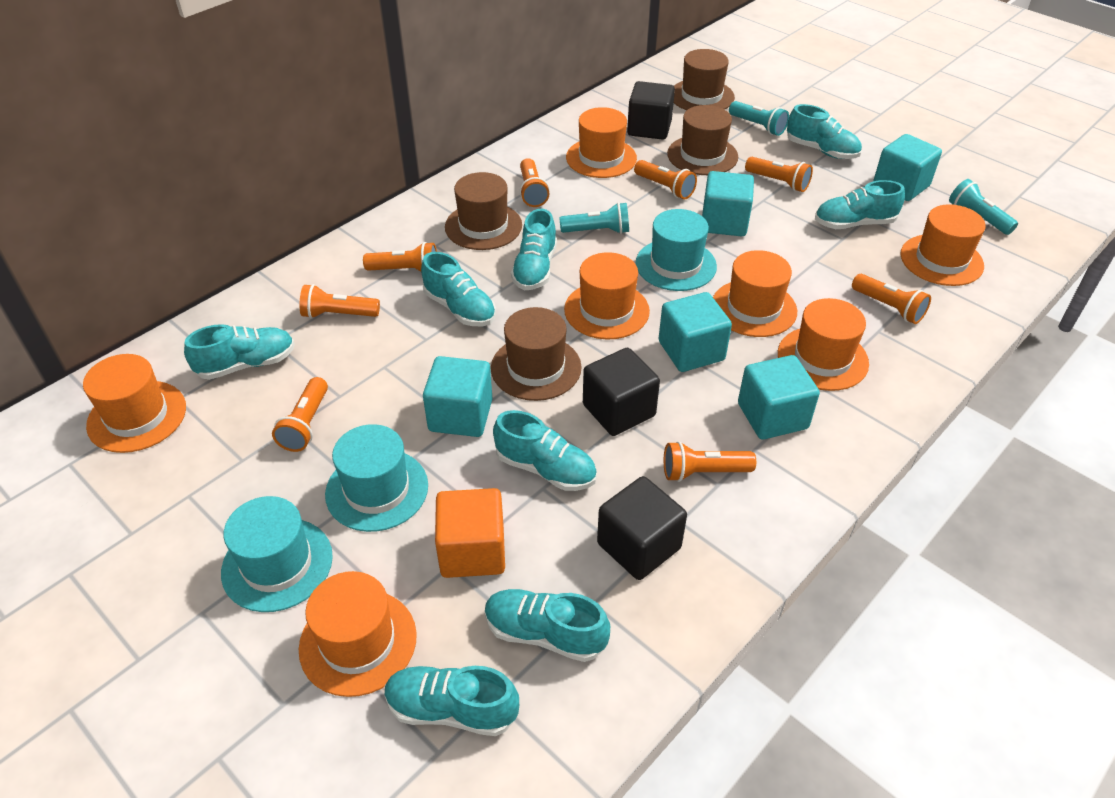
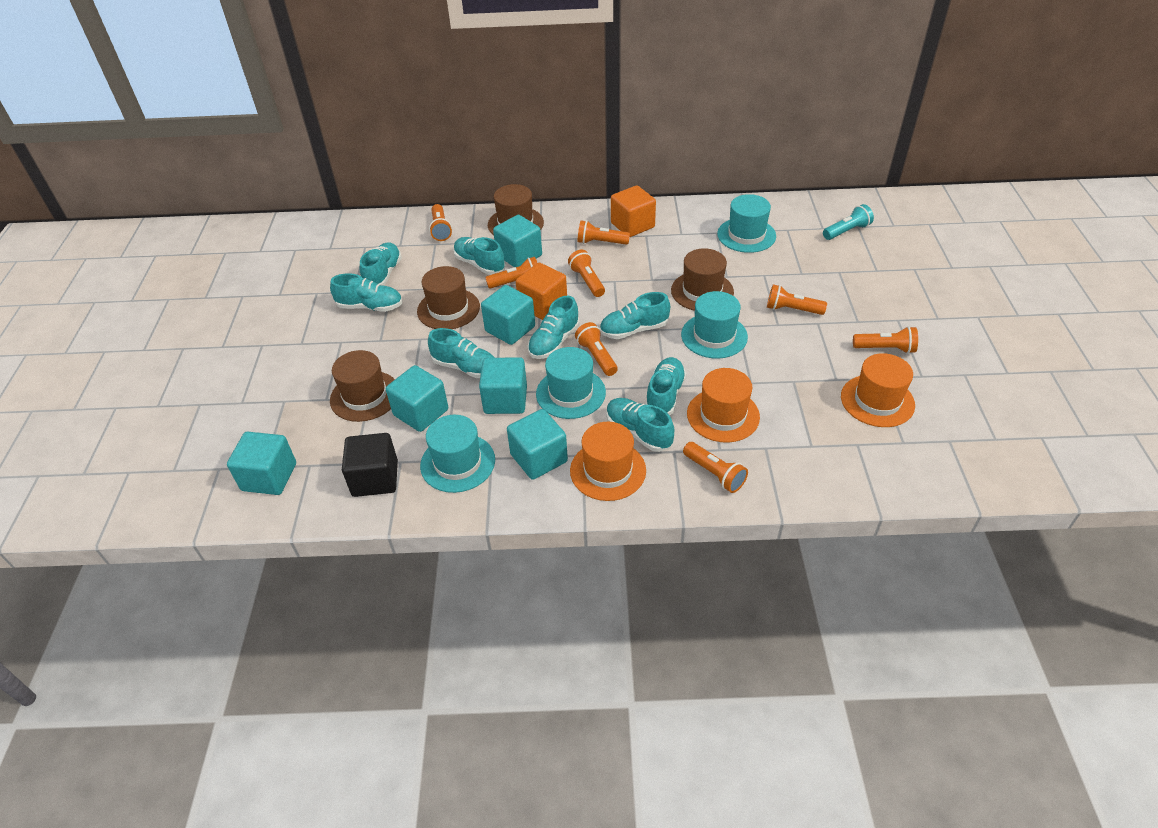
black cube: 3 -> 1
orange cube: 1 -> 2
orange hat: 7 -> 3
turquoise cube: 5 -> 6
turquoise flashlight: 3 -> 1
turquoise hat: 3 -> 4

